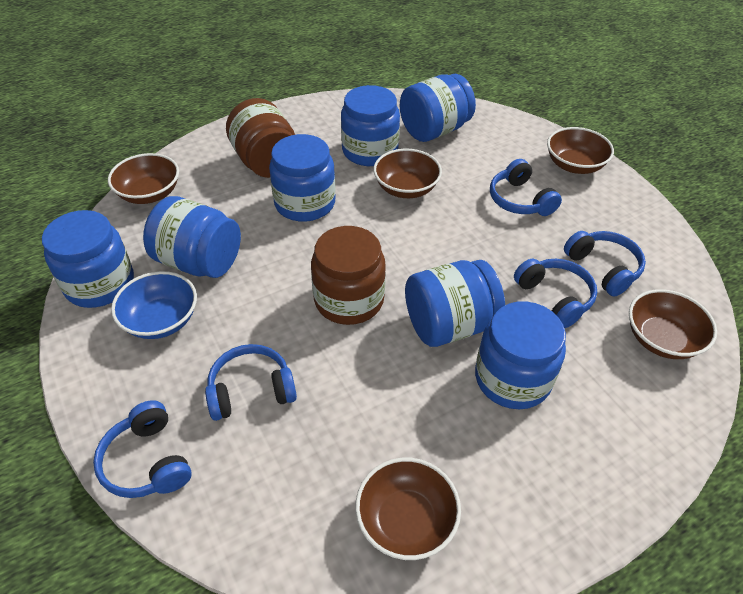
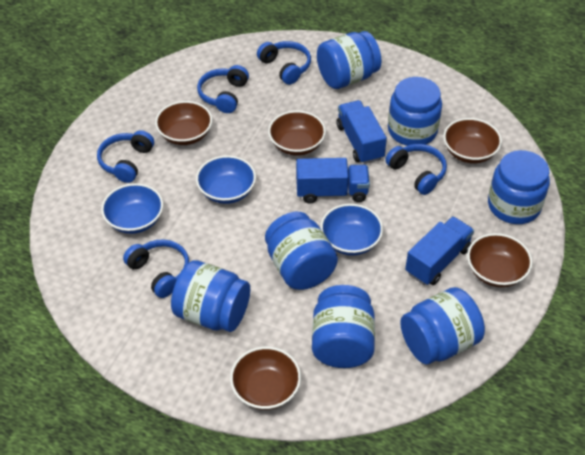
blue bowl: 1 -> 3
blue truck: 0 -> 3
brown jar: 2 -> 0

